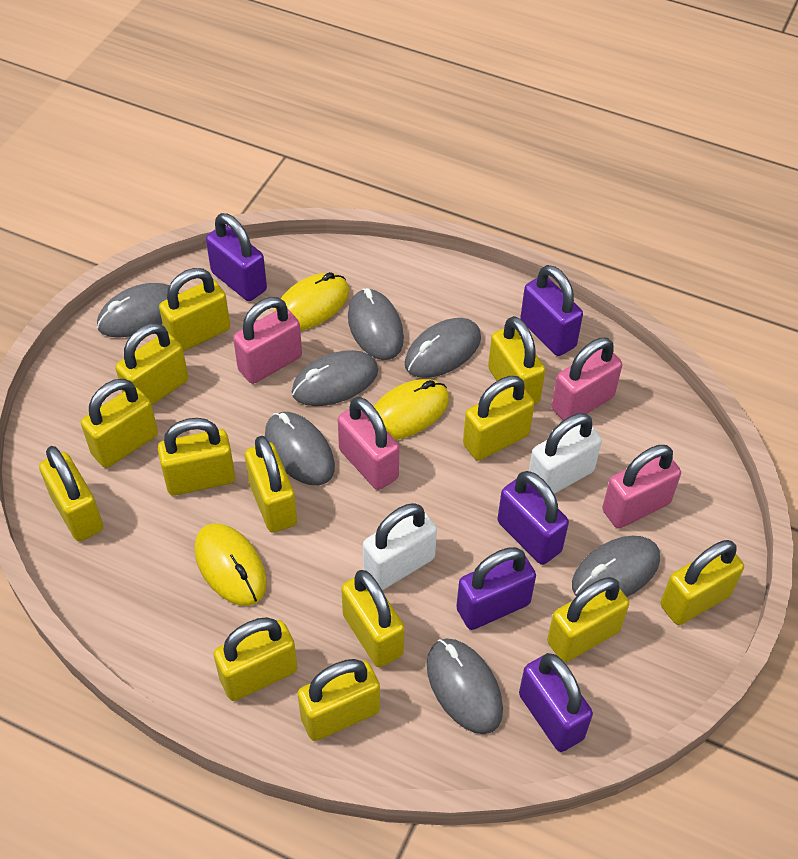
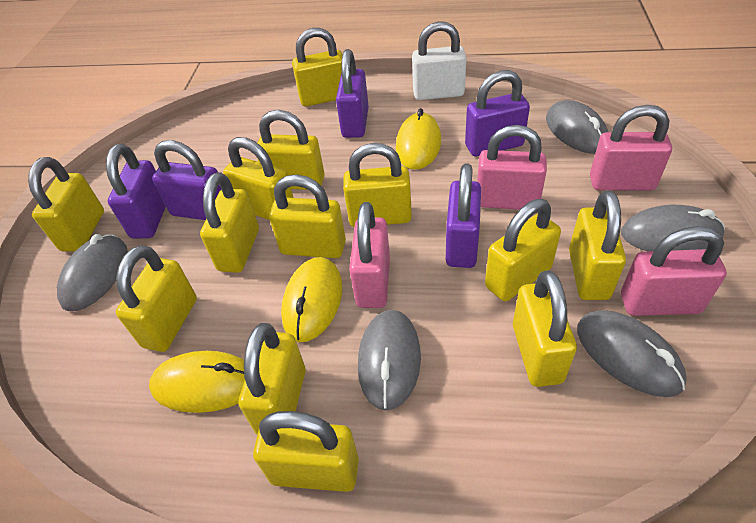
grey mouse: 7 -> 5
white padlock: 2 -> 1

